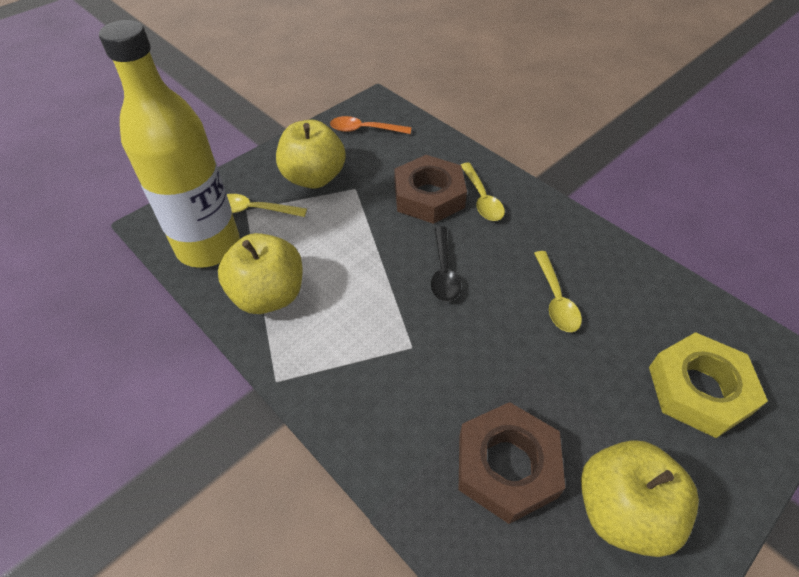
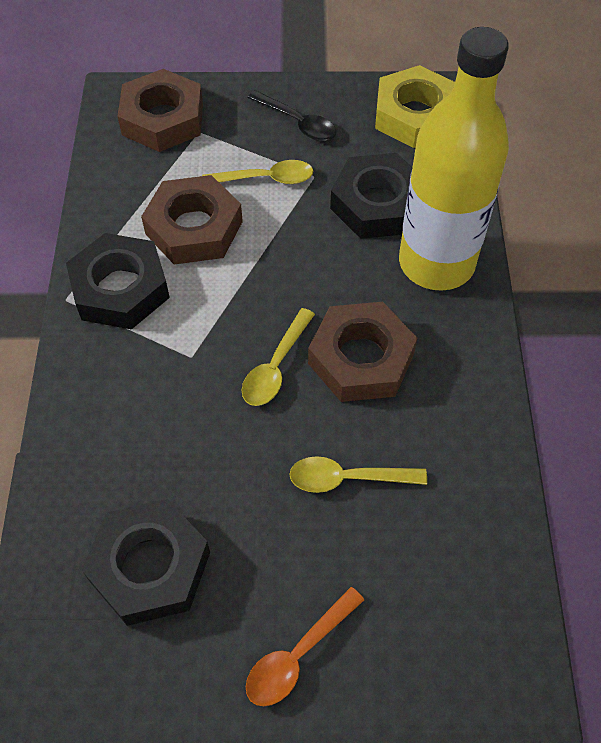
black nut: 0 -> 3
brown nut: 2 -> 3
yellow apple: 3 -> 0

